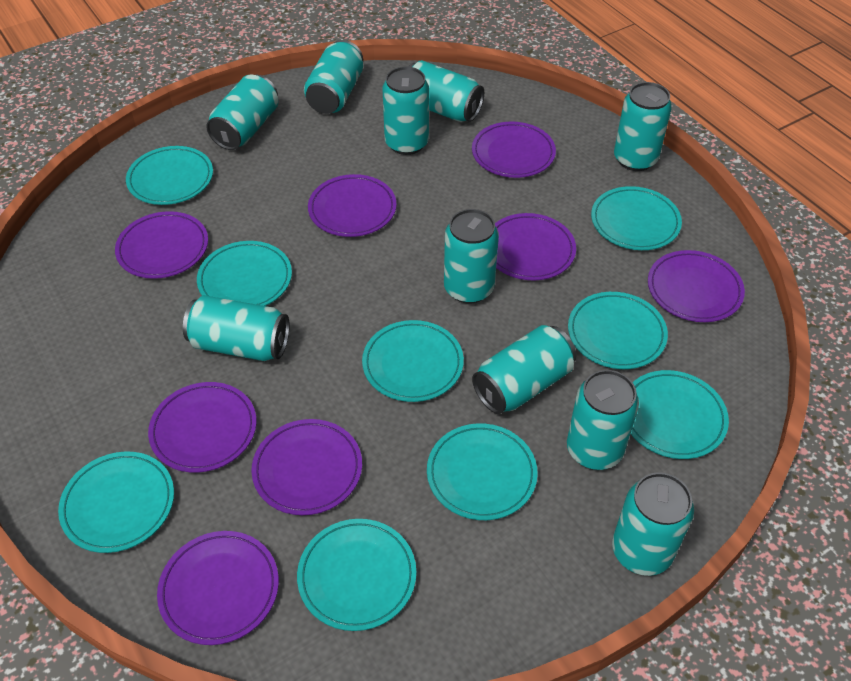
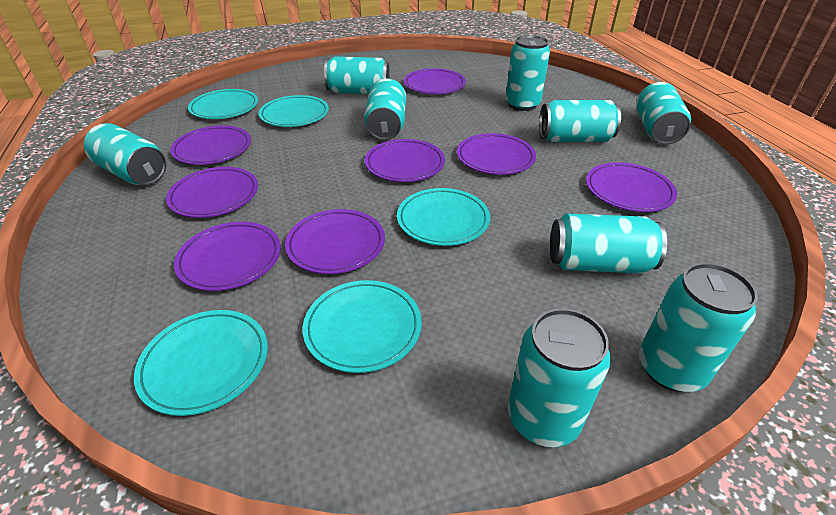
turquoise can: 10 -> 9
turquoise plate: 9 -> 5

